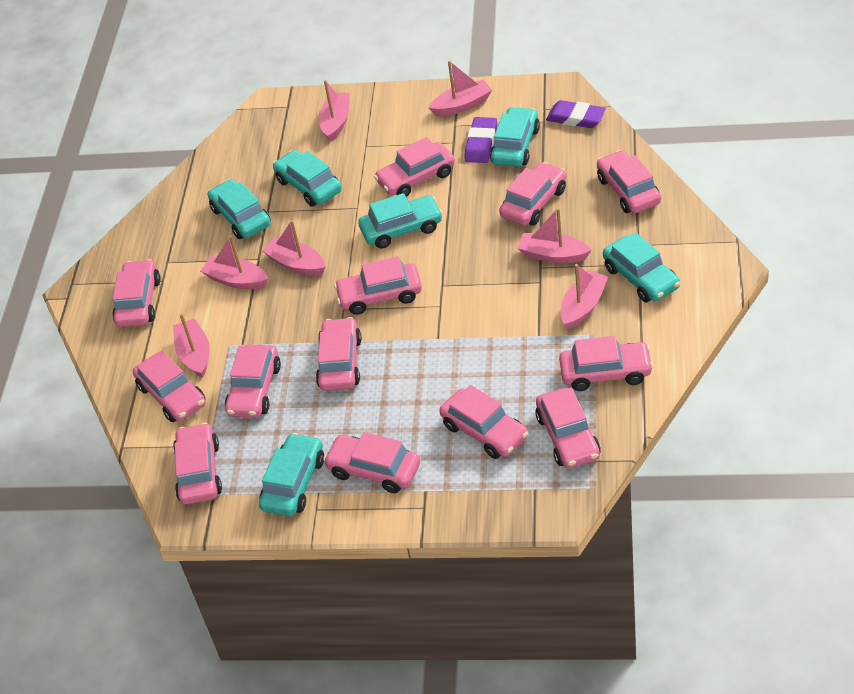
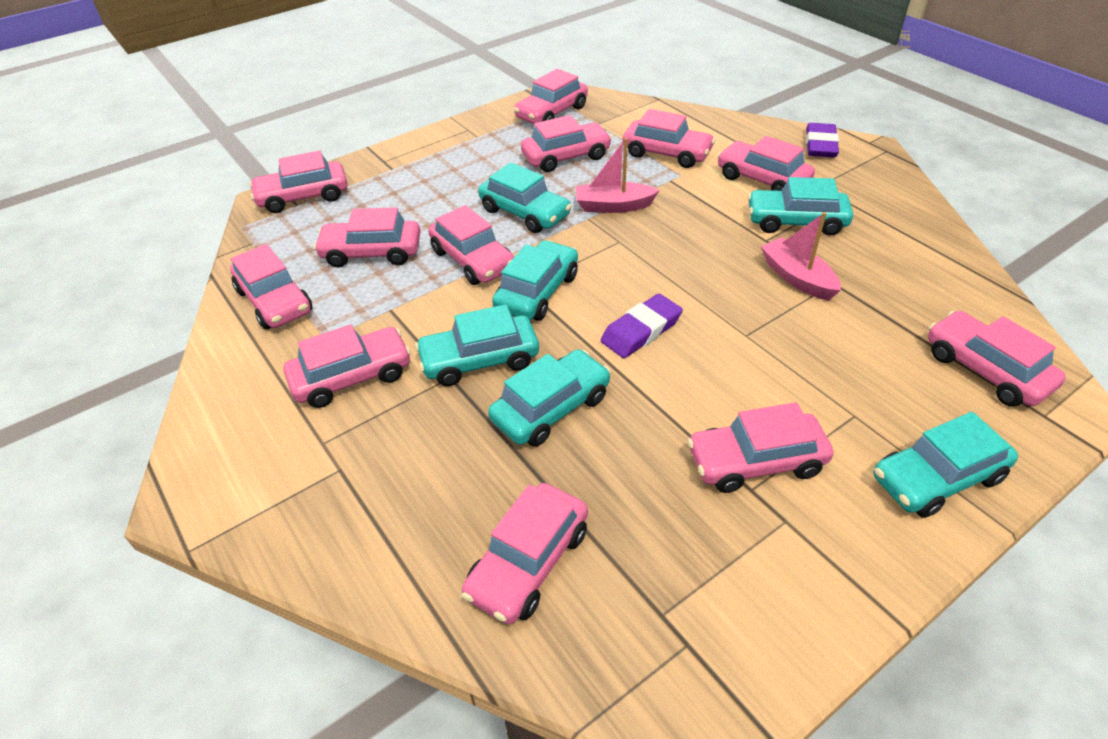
pink boat: 7 -> 2
pink car: 13 -> 12

